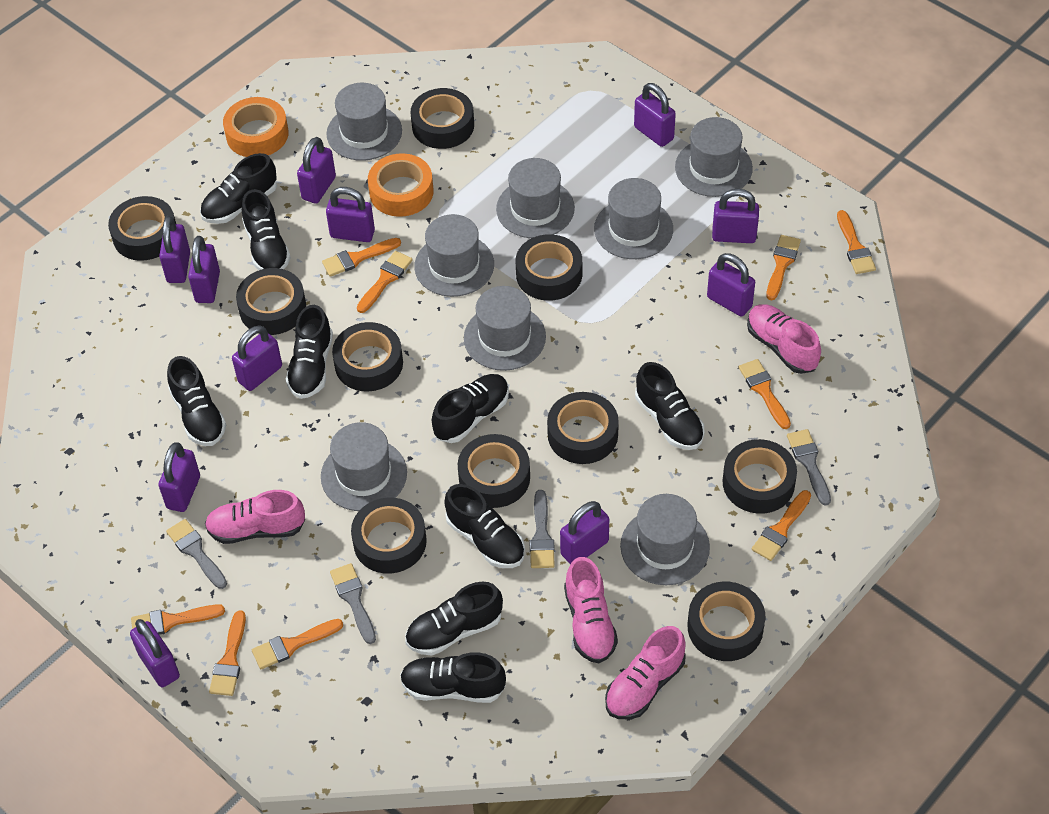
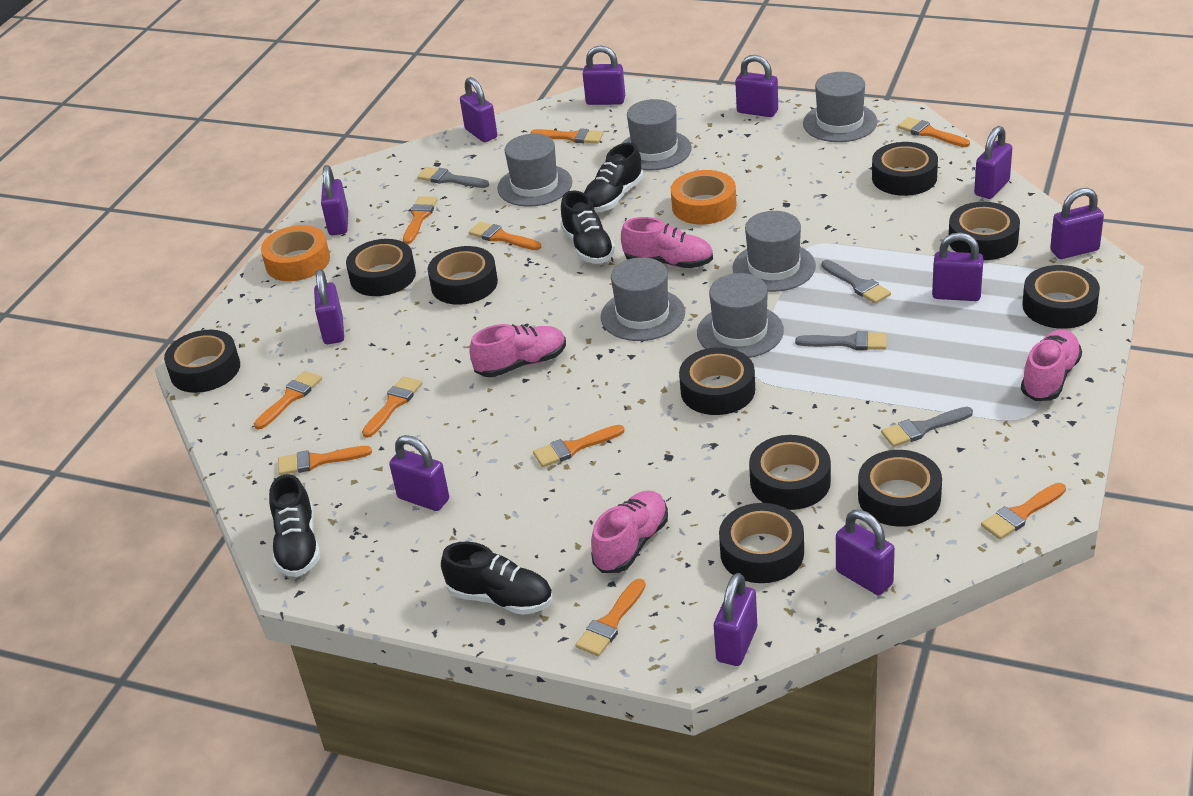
black shoe: 9 -> 4
grey hat: 8 -> 6
orange brush: 9 -> 10

